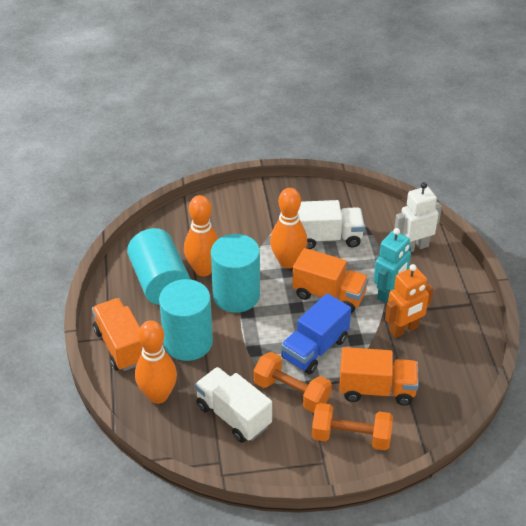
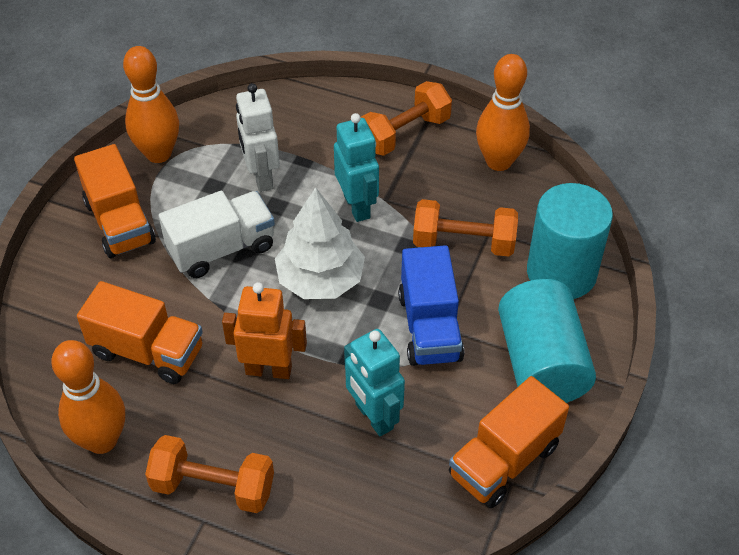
orange dumbbell: 2 -> 3
turquoise cylinder: 3 -> 2
turquoise robot: 1 -> 2
white tree: 0 -> 1
white truck: 2 -> 1

